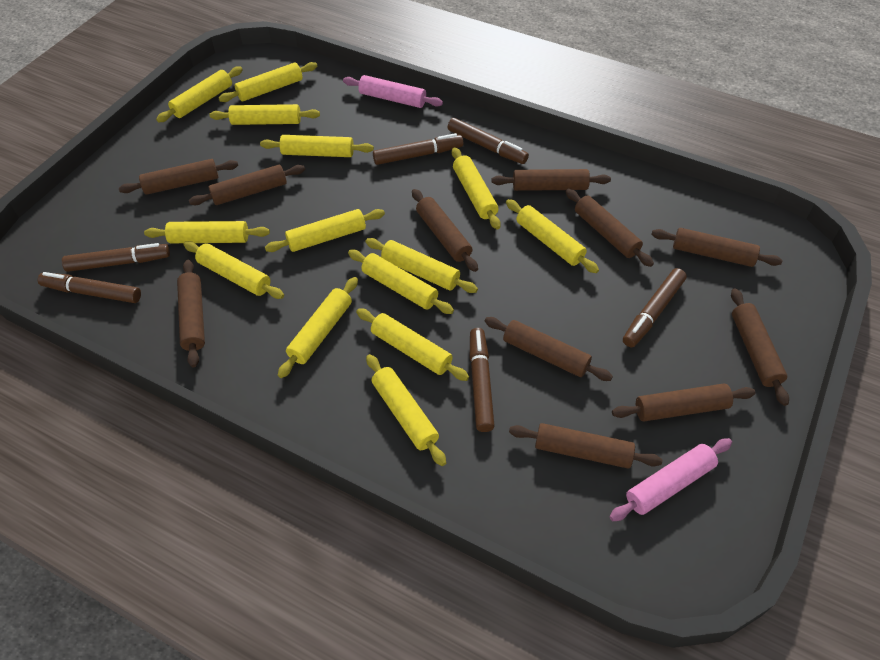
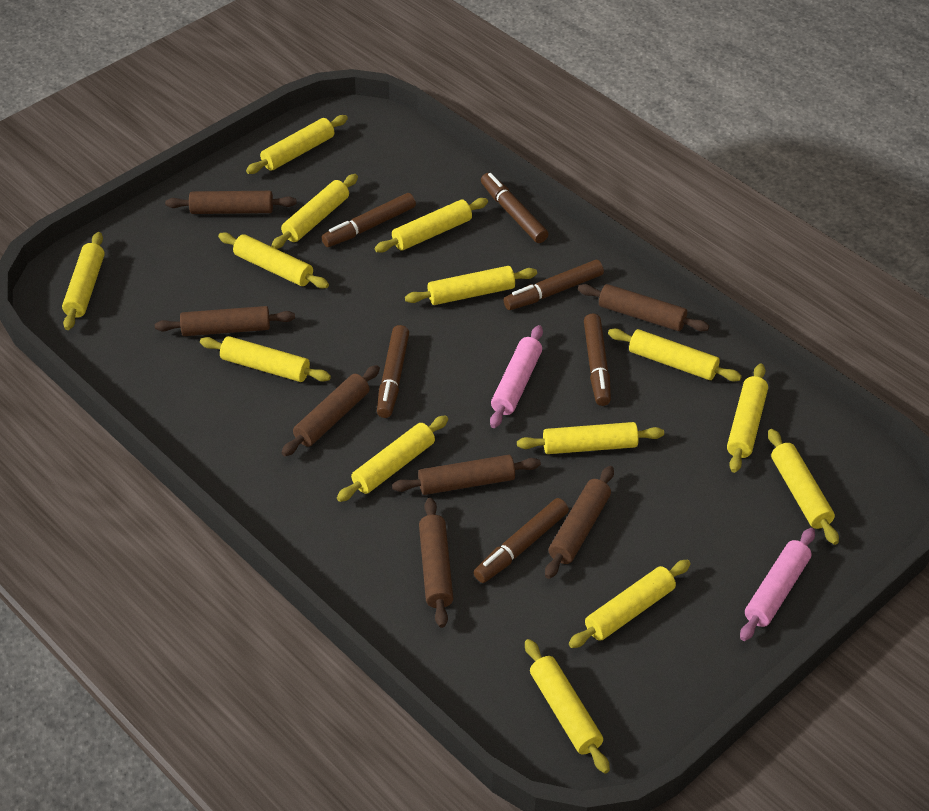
brown rolling pin: 11 -> 7

